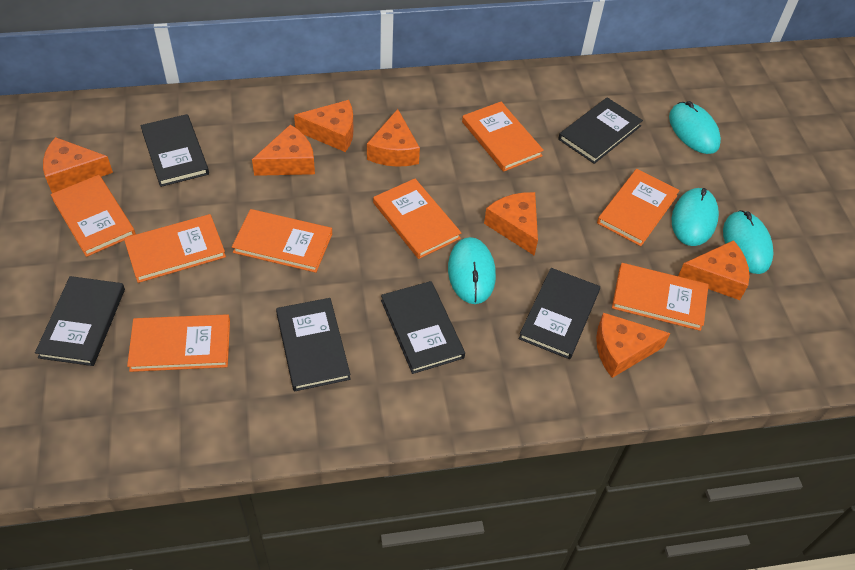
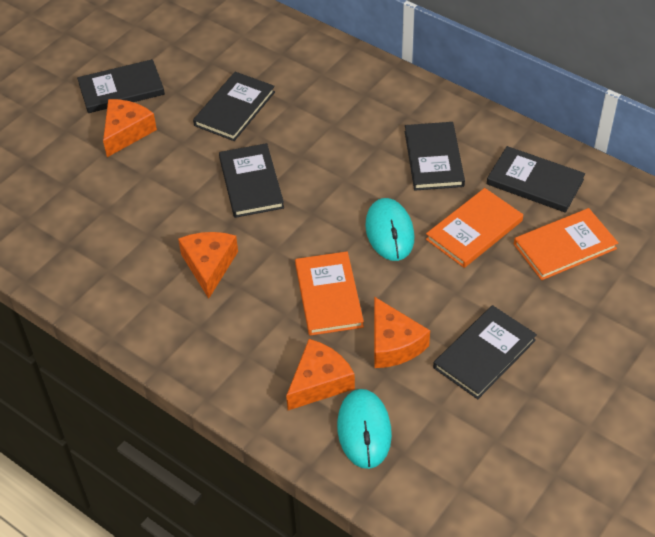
orange book: 8 -> 3
orange cheese: 7 -> 4
turquoise mouse: 4 -> 2

